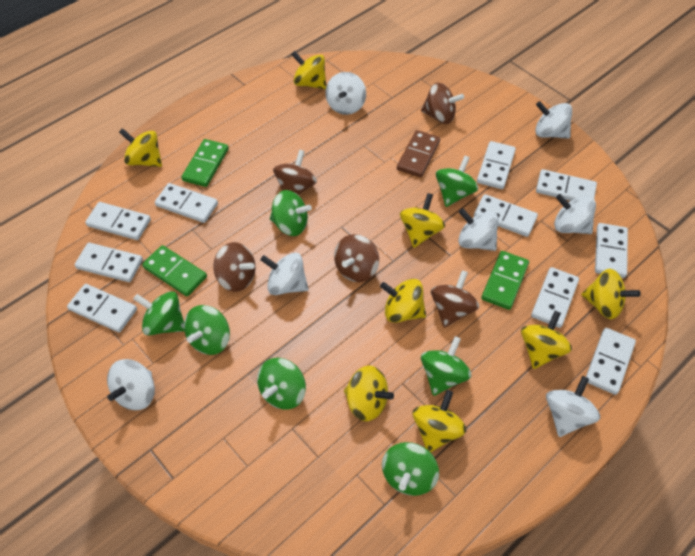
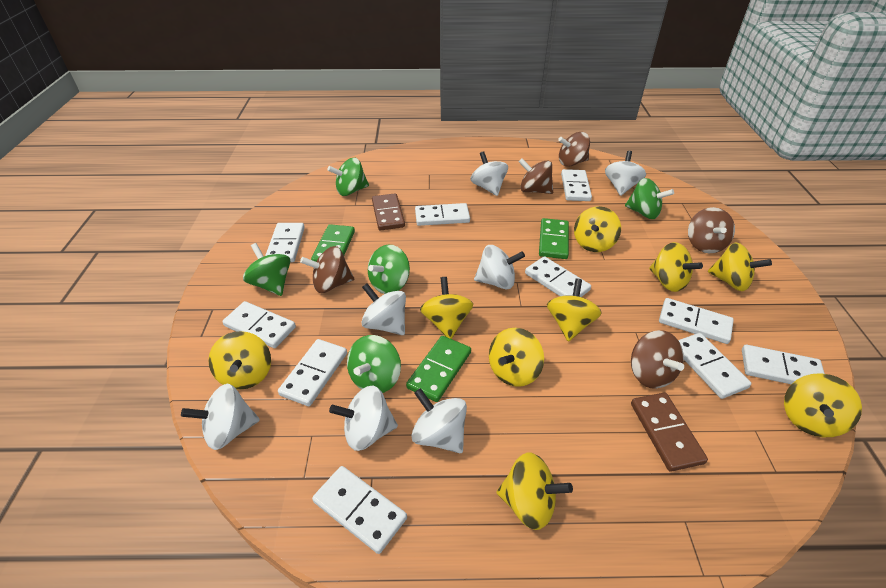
brown domino: 1 -> 2
green spinning top: 7 -> 5
yellow spinning top: 8 -> 9

